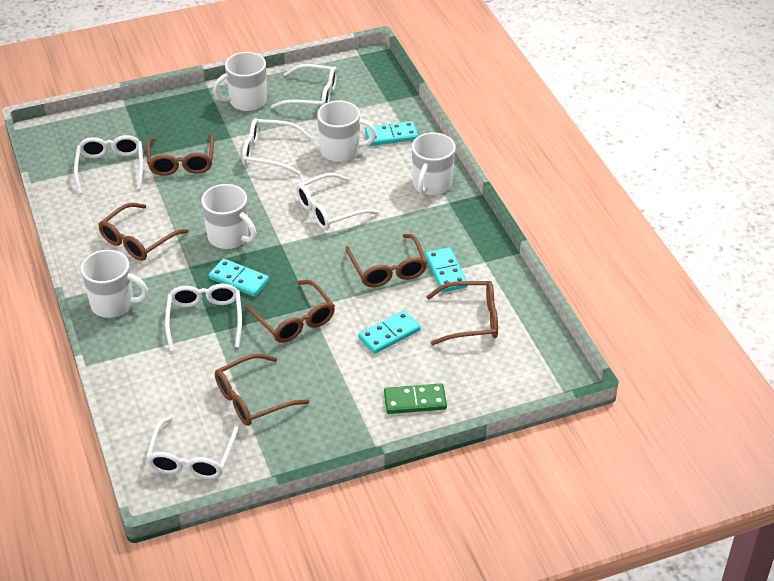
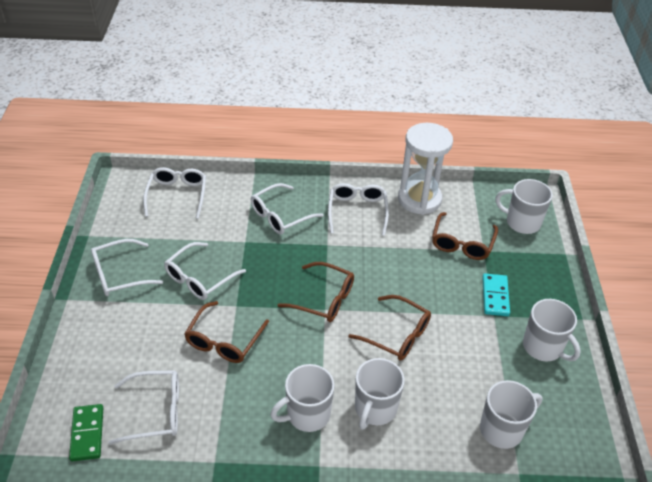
brown glasses: 6 -> 4
turquoise domino: 4 -> 1
white hourglass: 0 -> 1

